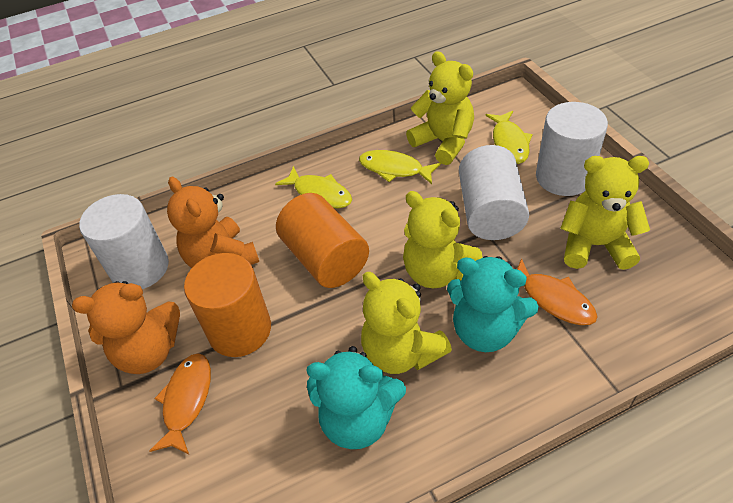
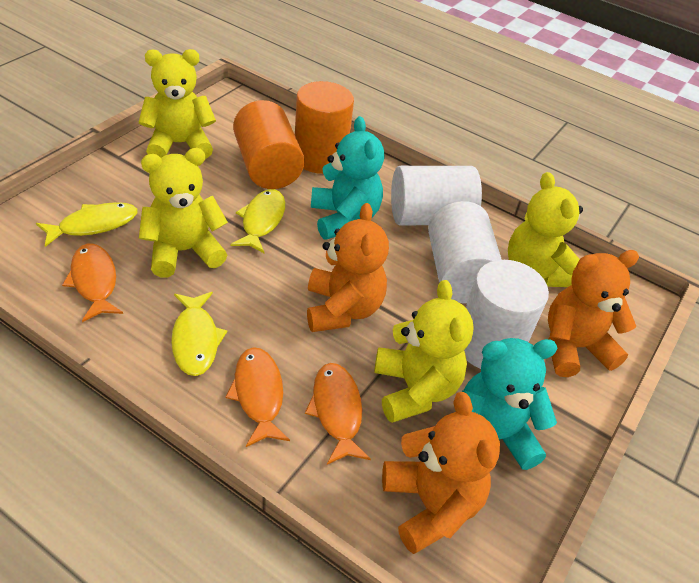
orange fish: 2 -> 3
orange teddy bear: 2 -> 3

